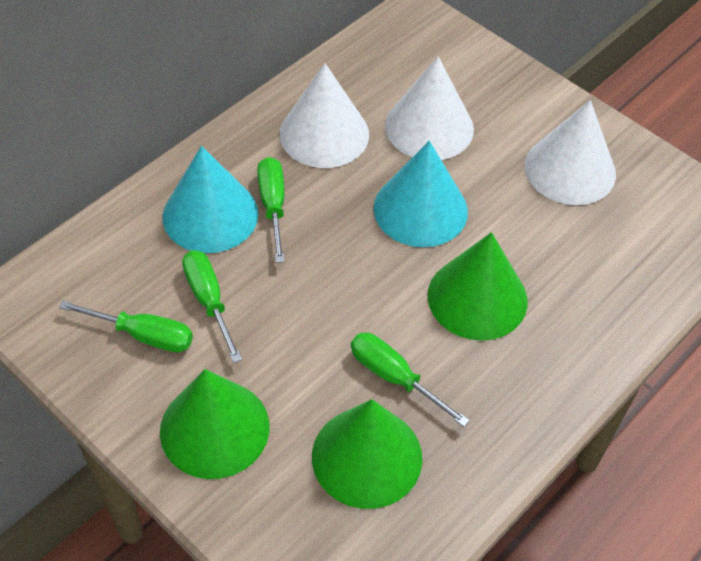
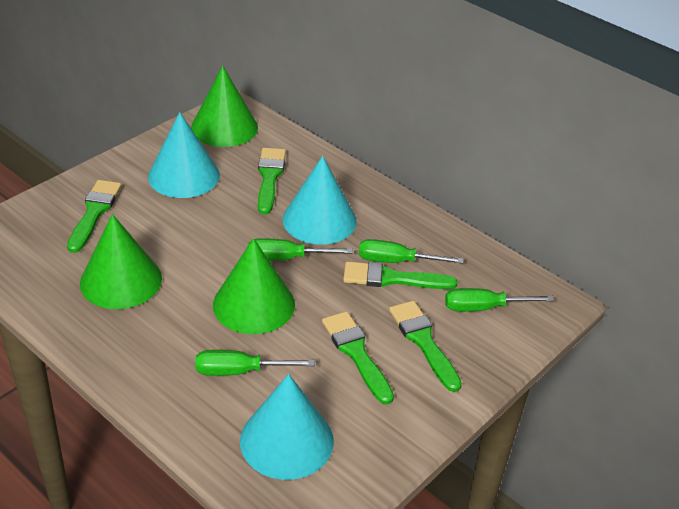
green brush: 0 -> 5
turquoise cone: 2 -> 3
white cone: 3 -> 0

